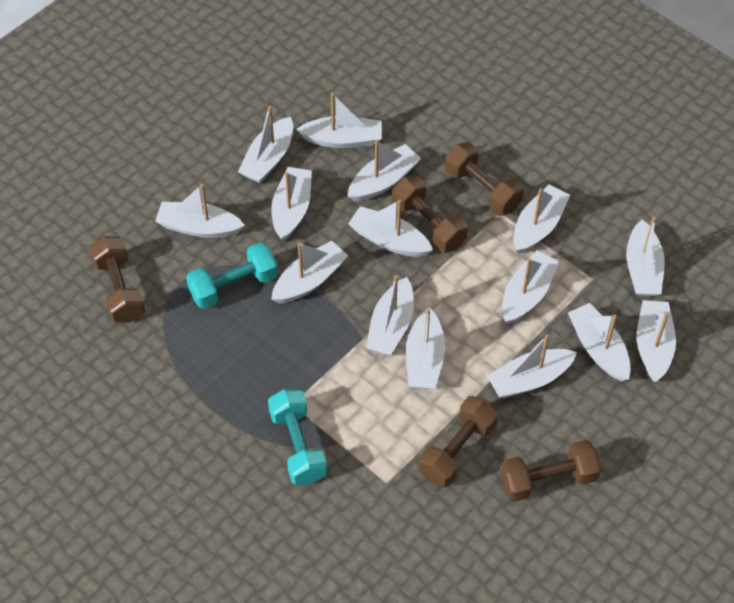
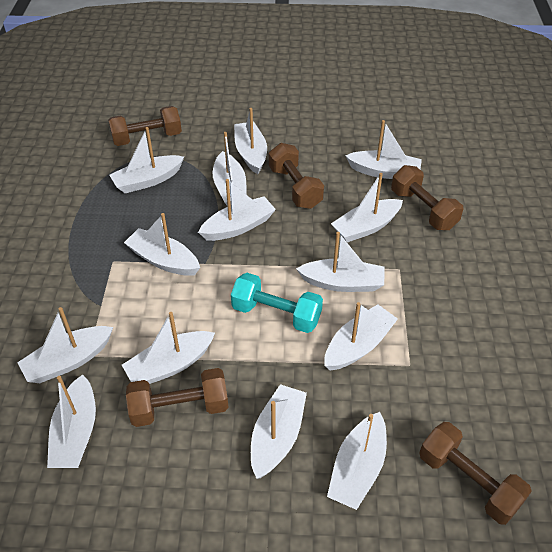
turquoise dumbbell: 2 -> 1
white boat: 15 -> 14

